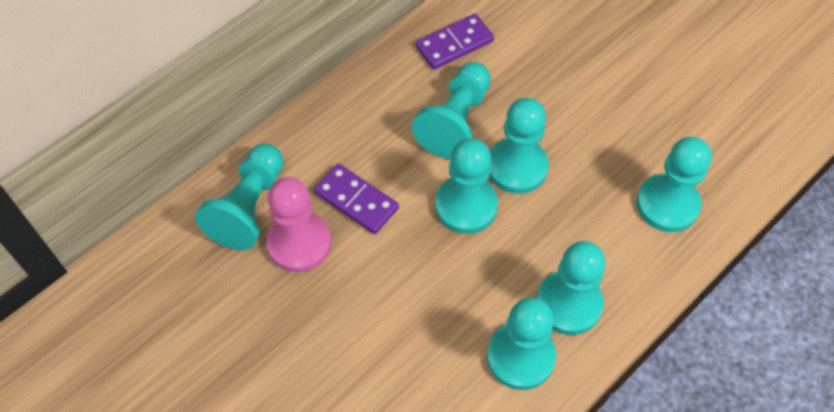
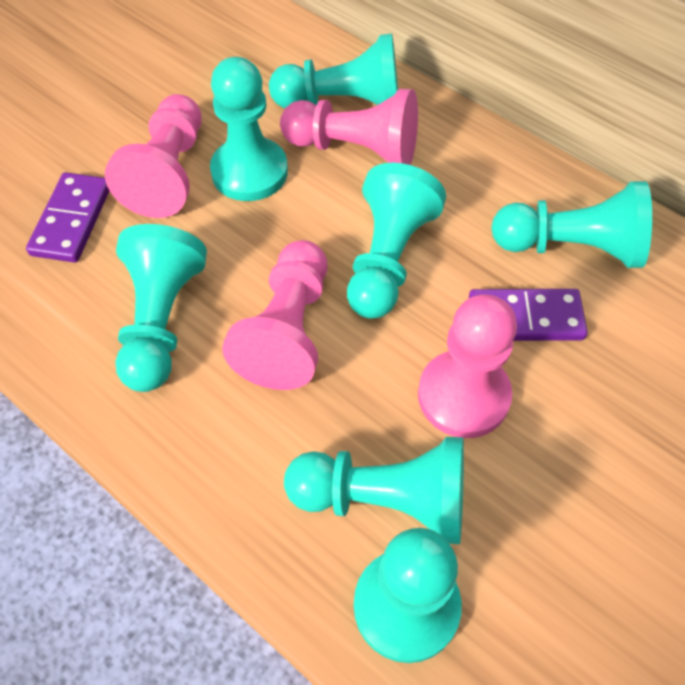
pink pawn: 1 -> 4

